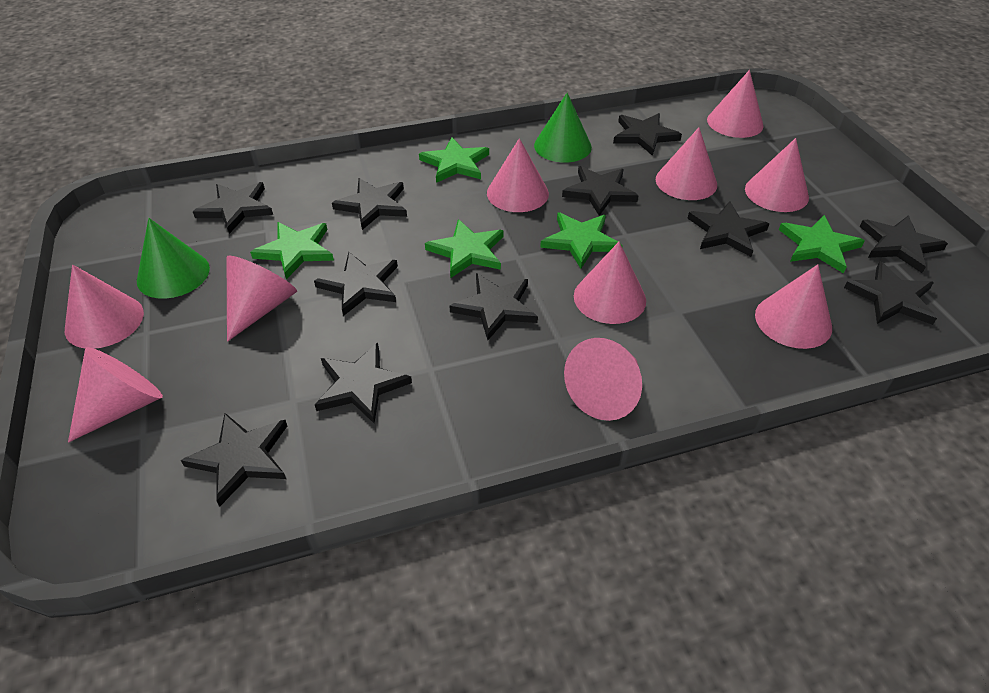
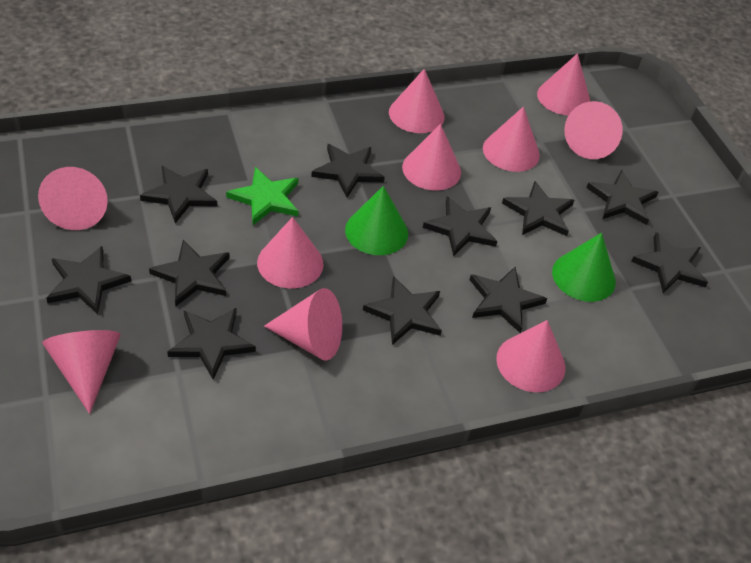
green star: 5 -> 1

